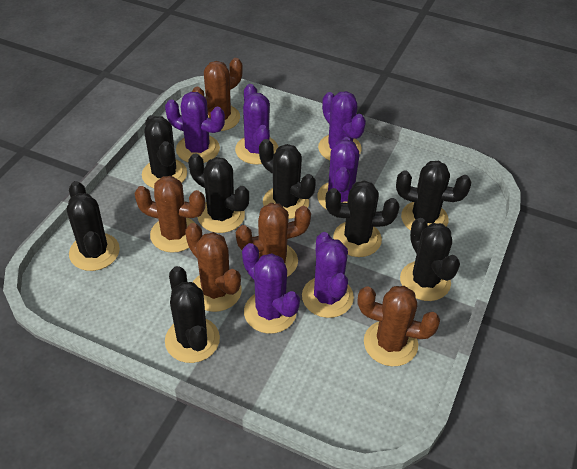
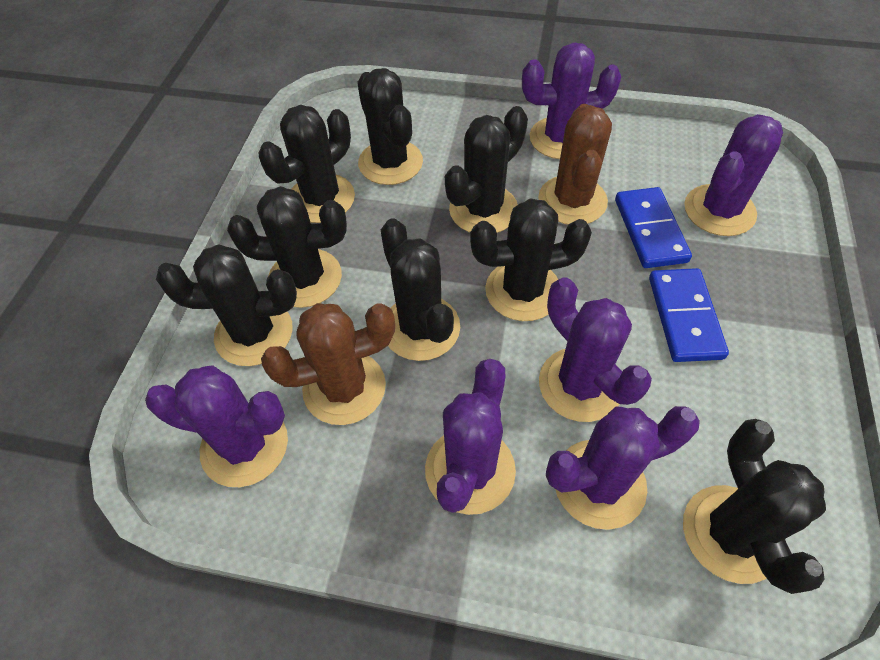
blue domino: 0 -> 2
brown cactus: 5 -> 2

